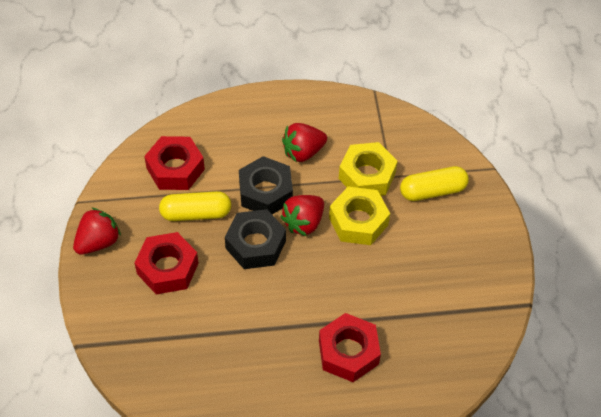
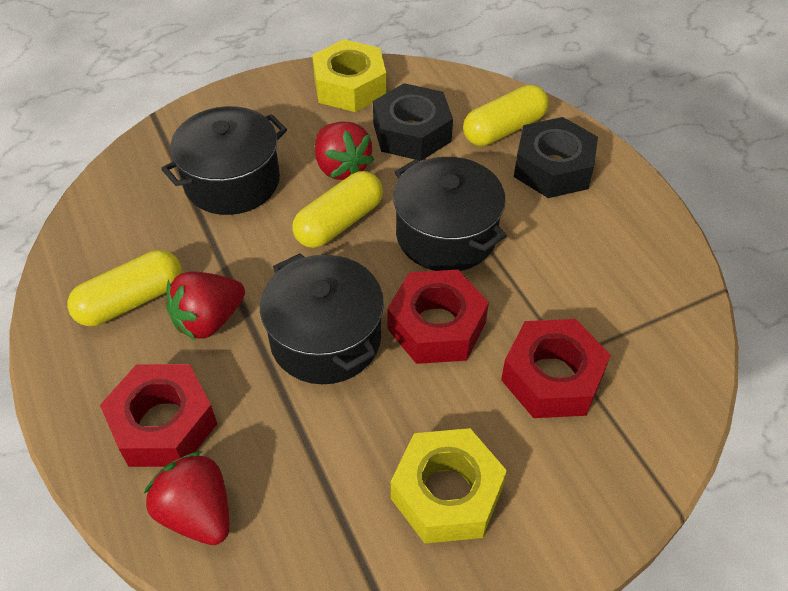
black pot: 0 -> 3
yellow capsule: 2 -> 3

